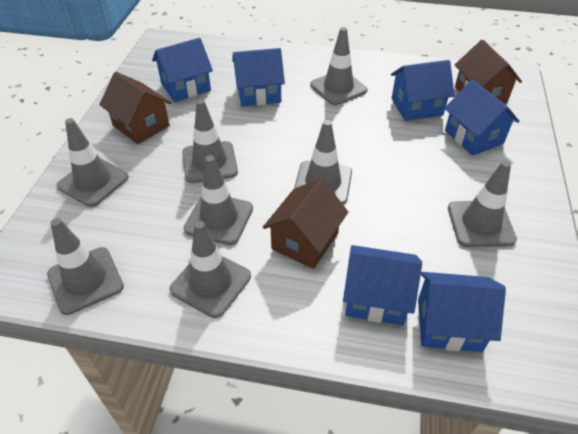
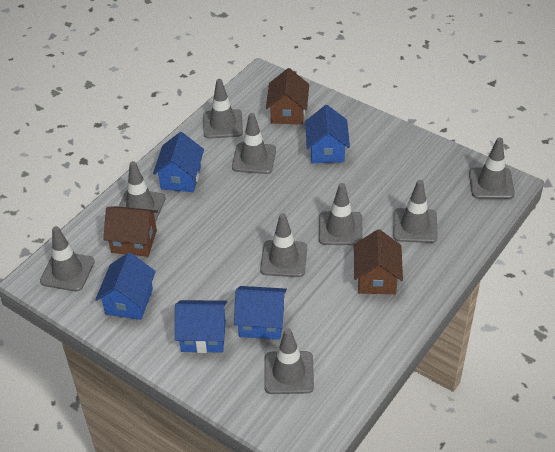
blue house: 6 -> 5
grey traffic cone: 8 -> 9

